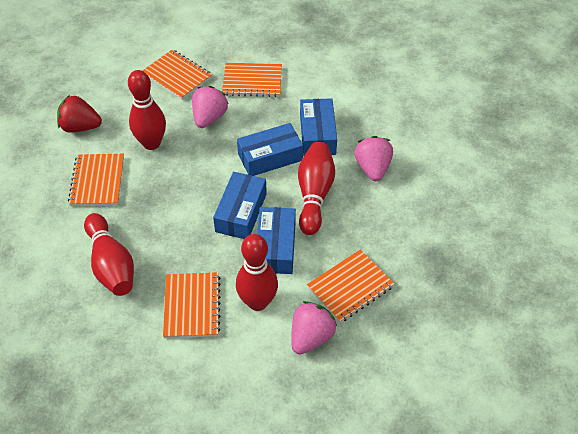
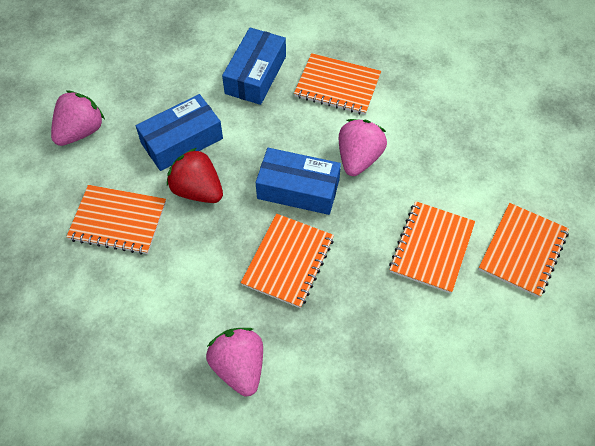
blue box: 4 -> 3
red bowling pin: 4 -> 0

